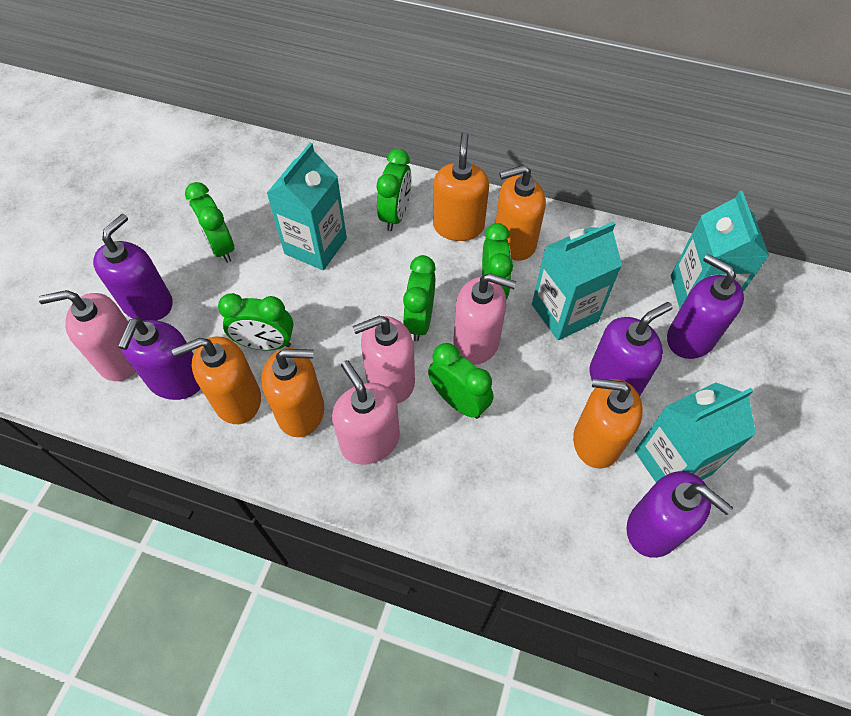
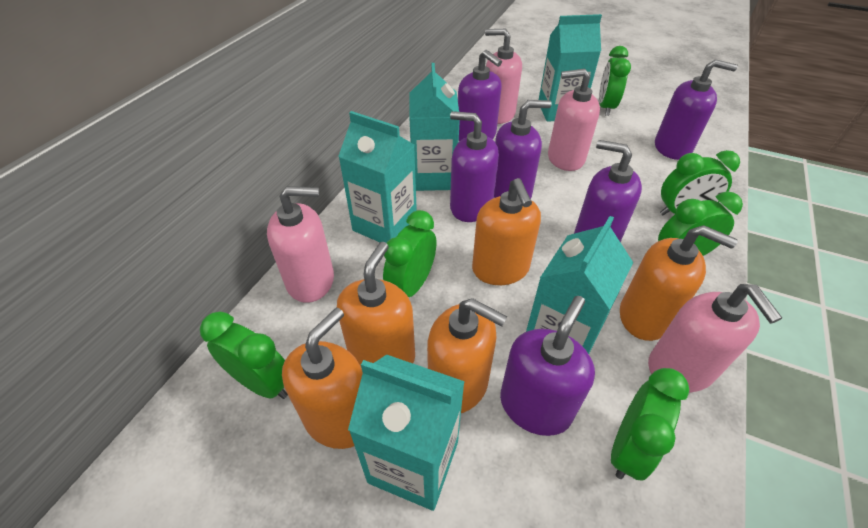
purple soap dispenser: 5 -> 6
turquoise carton: 4 -> 5

